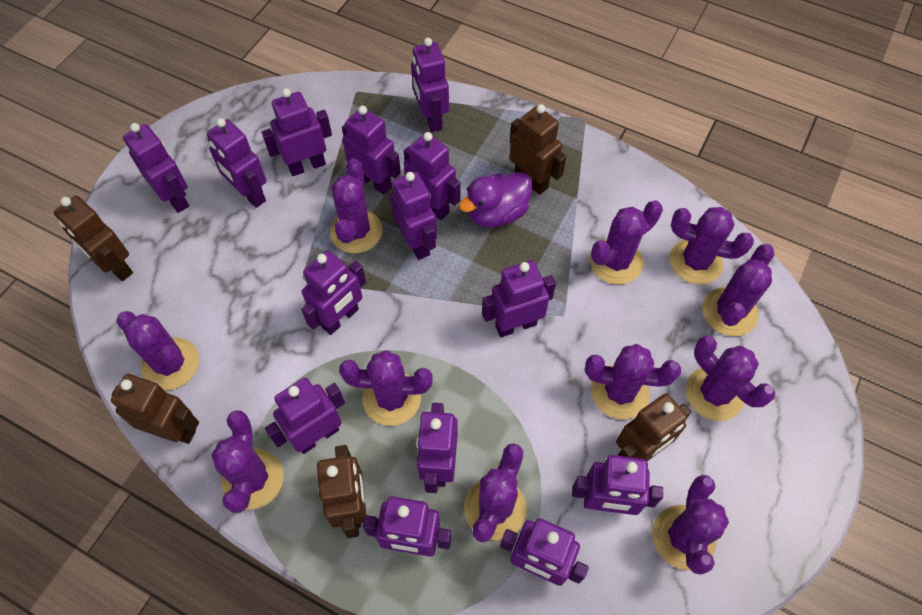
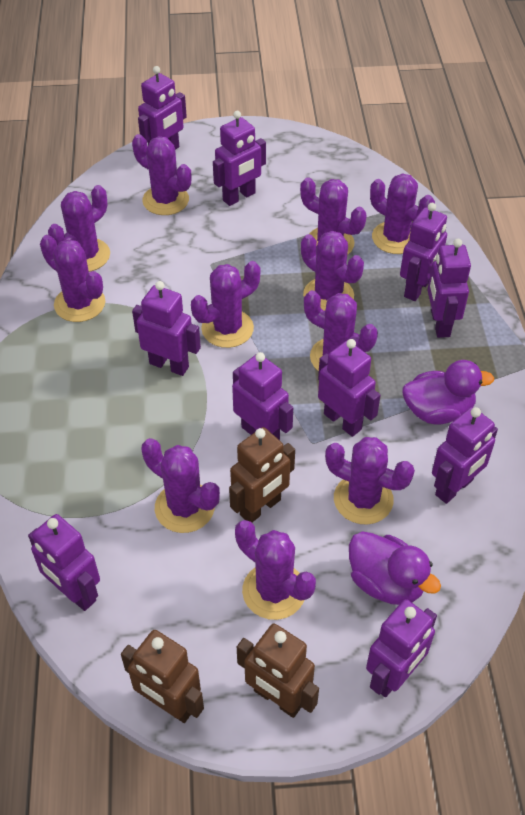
brown robot: 5 -> 3
purple duck: 1 -> 2
purple robot: 14 -> 10

